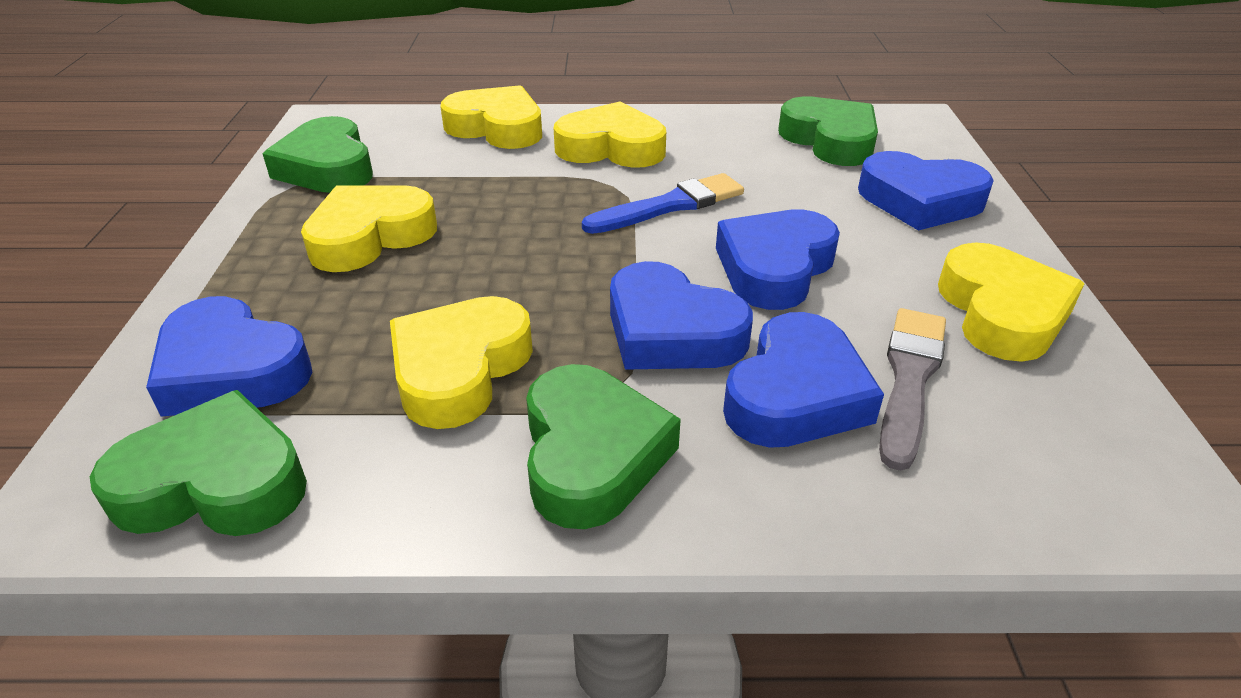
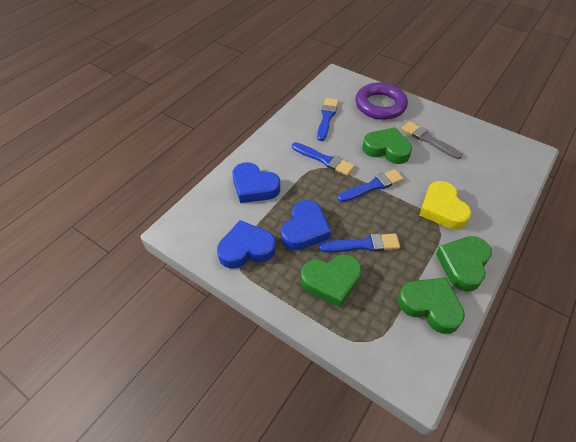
blue brush: 1 -> 4
blue heart: 5 -> 3
purple ring: 0 -> 1
yellow heart: 5 -> 1

